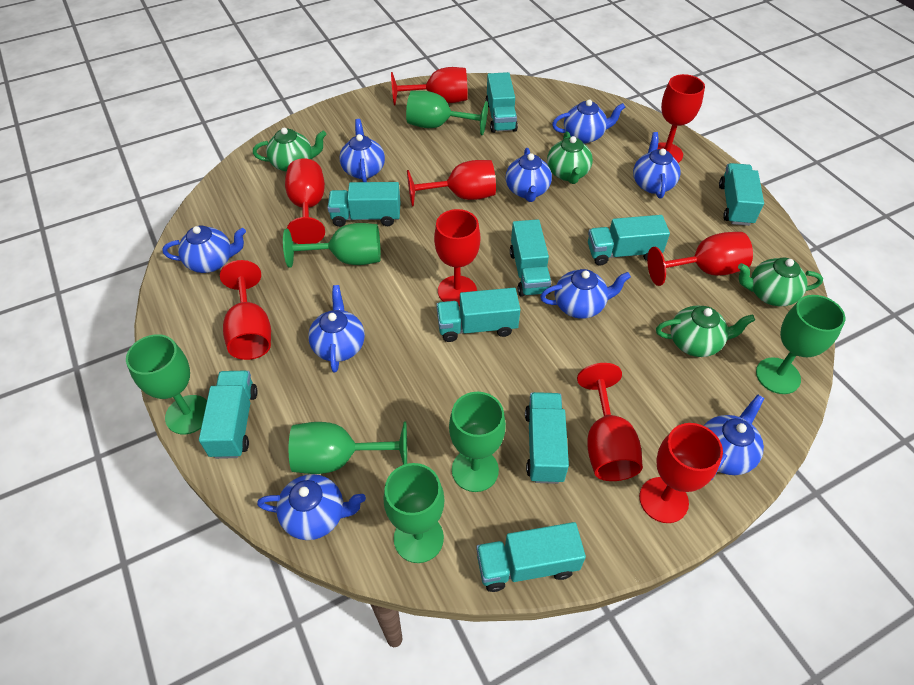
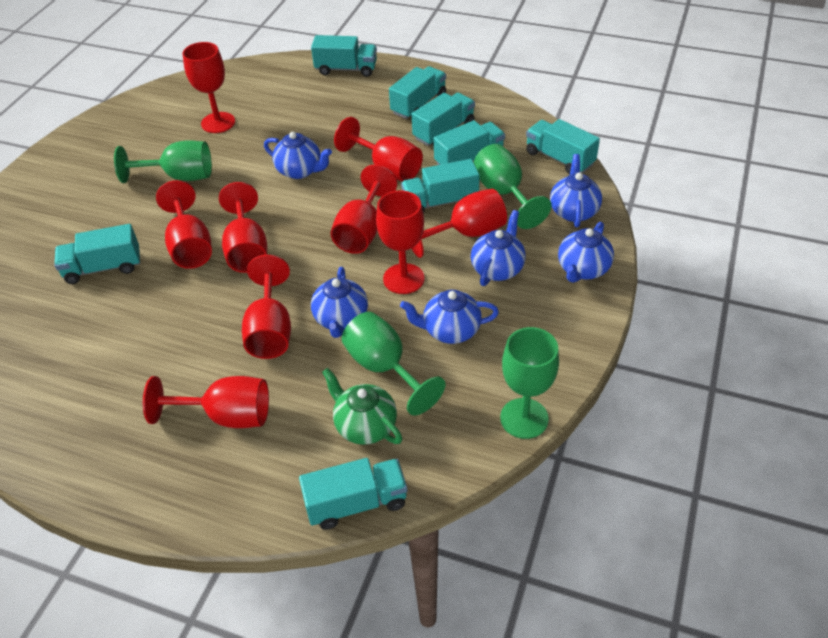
blue teapot: 9 -> 6
green goblet: 7 -> 4
green teapot: 4 -> 1
turquoise truck: 9 -> 8

